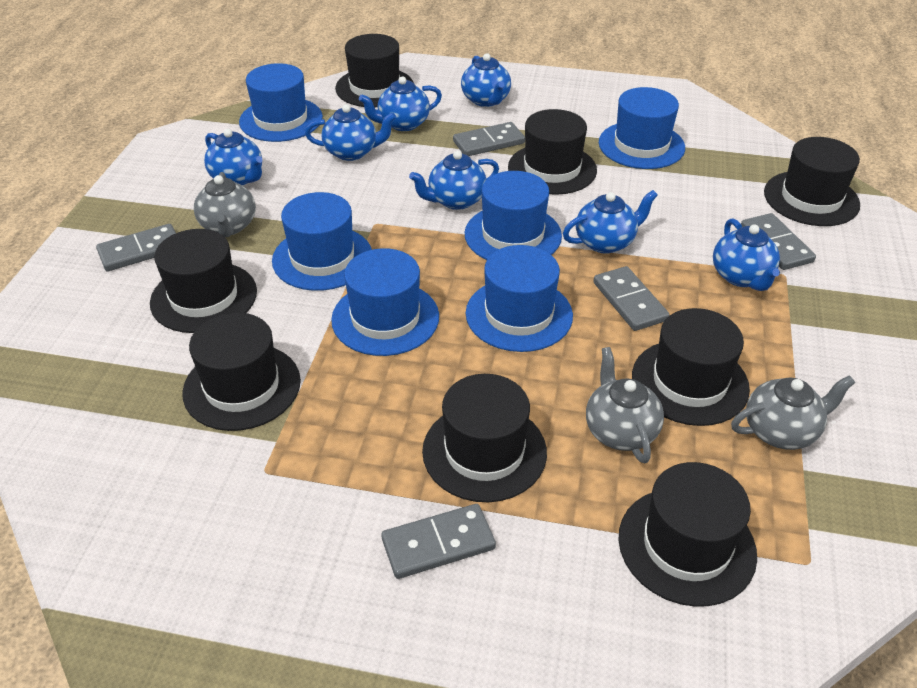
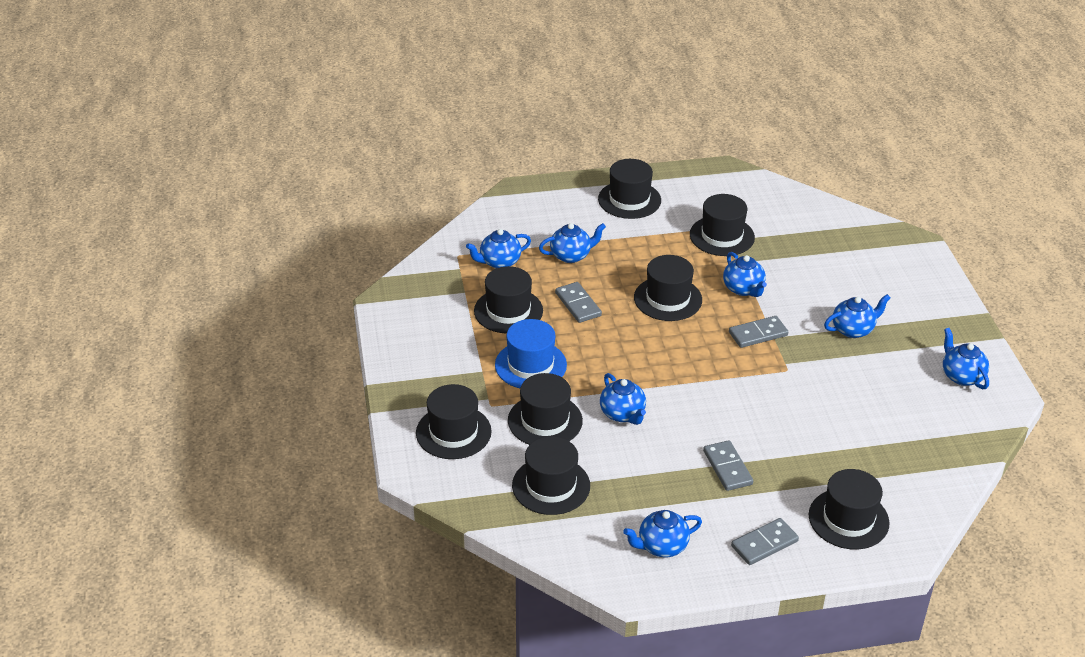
blue hat: 6 -> 1
grey domino: 5 -> 4
grey teapot: 3 -> 0

